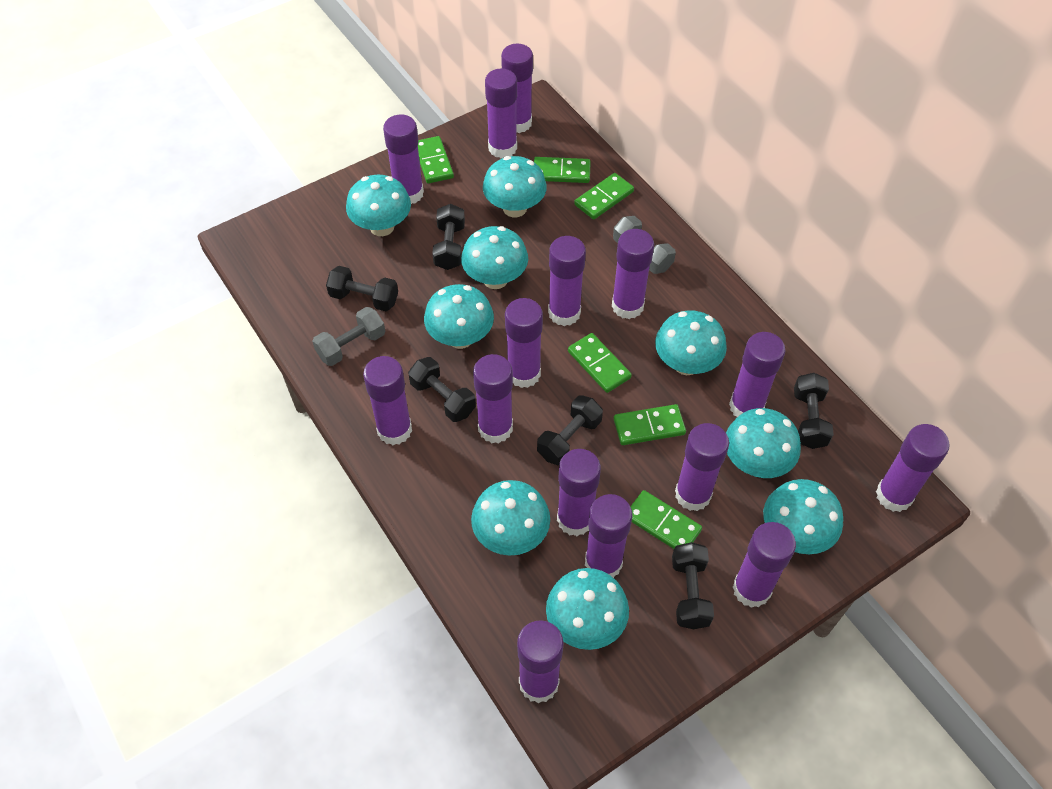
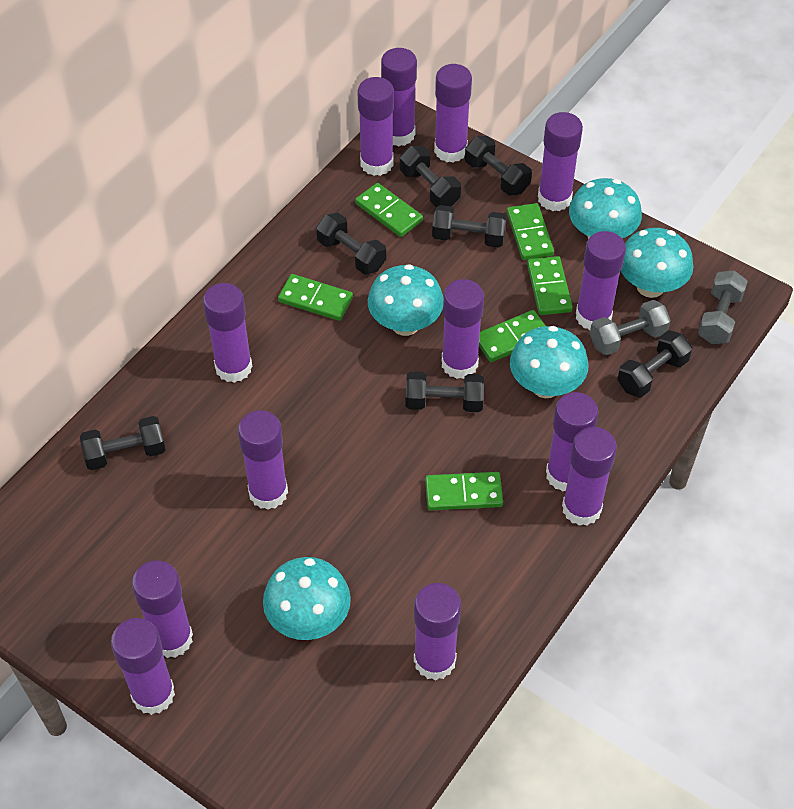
black dumbbell: 6 -> 7
purple glue stick: 15 -> 13
turquoise mushroom: 9 -> 5

